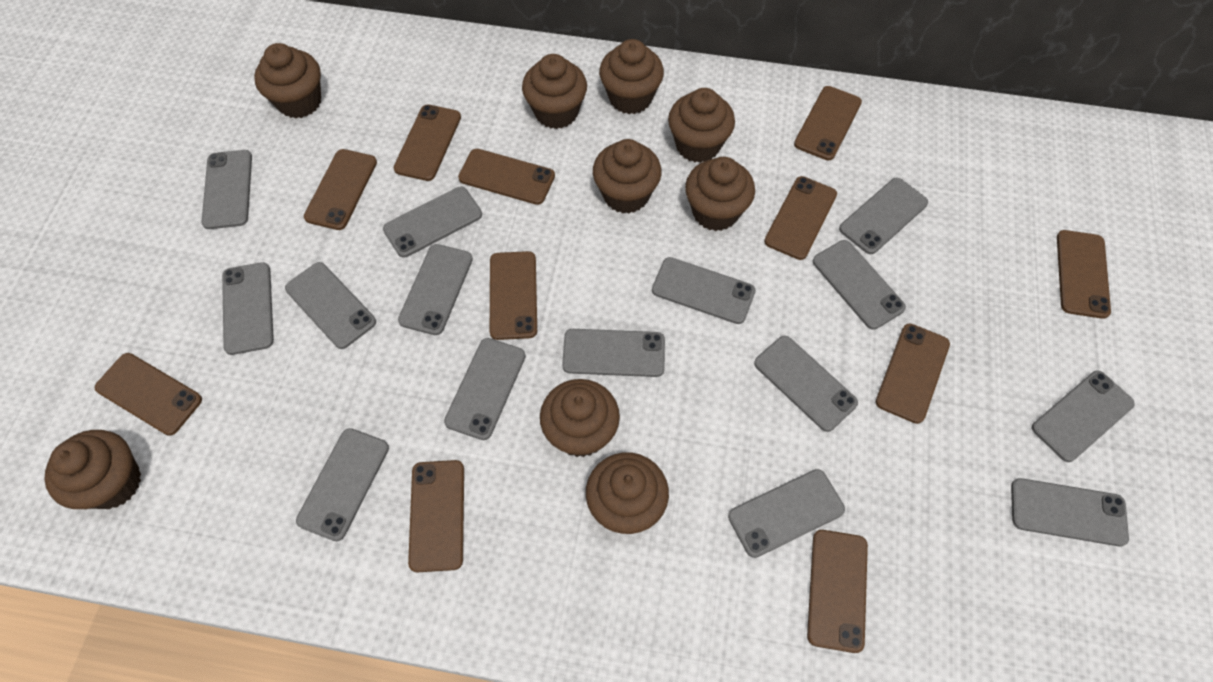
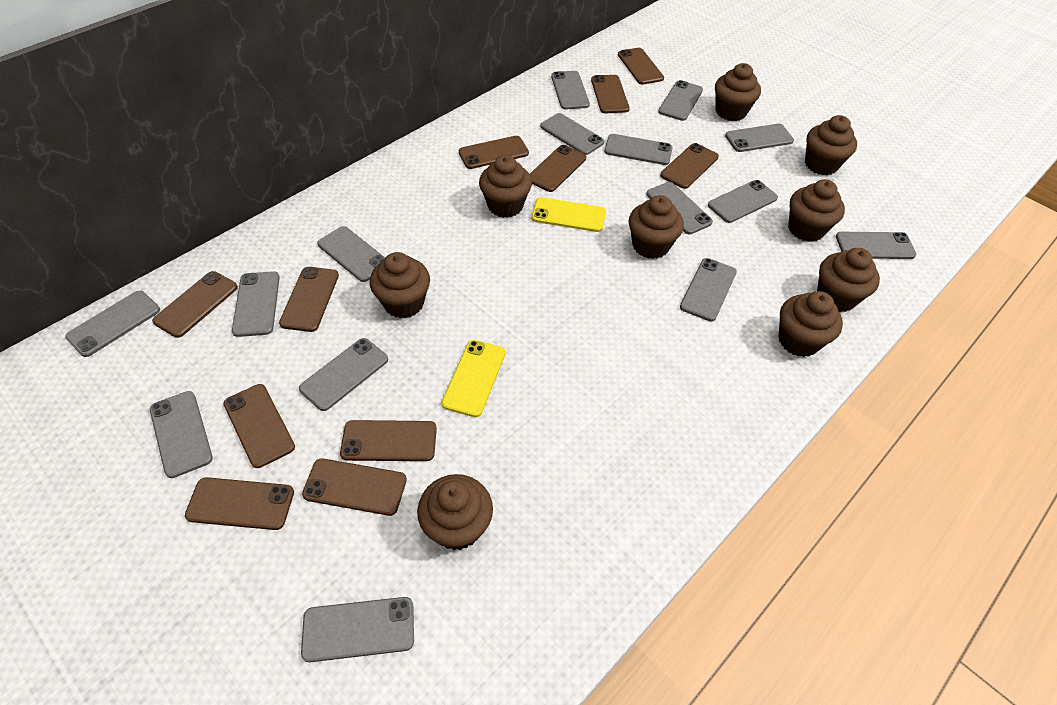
yellow phone: 0 -> 2

